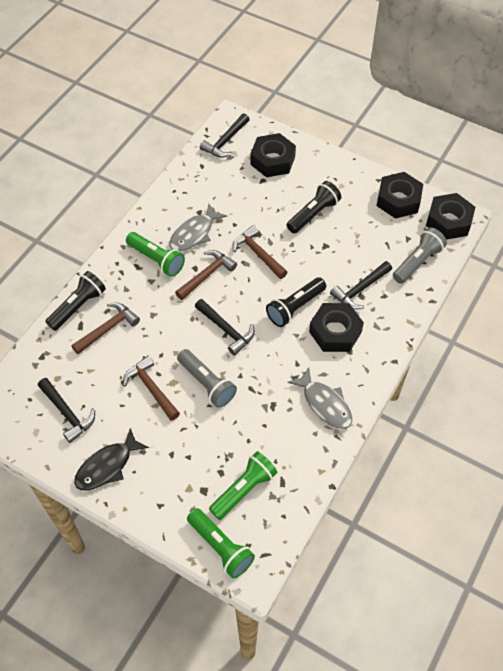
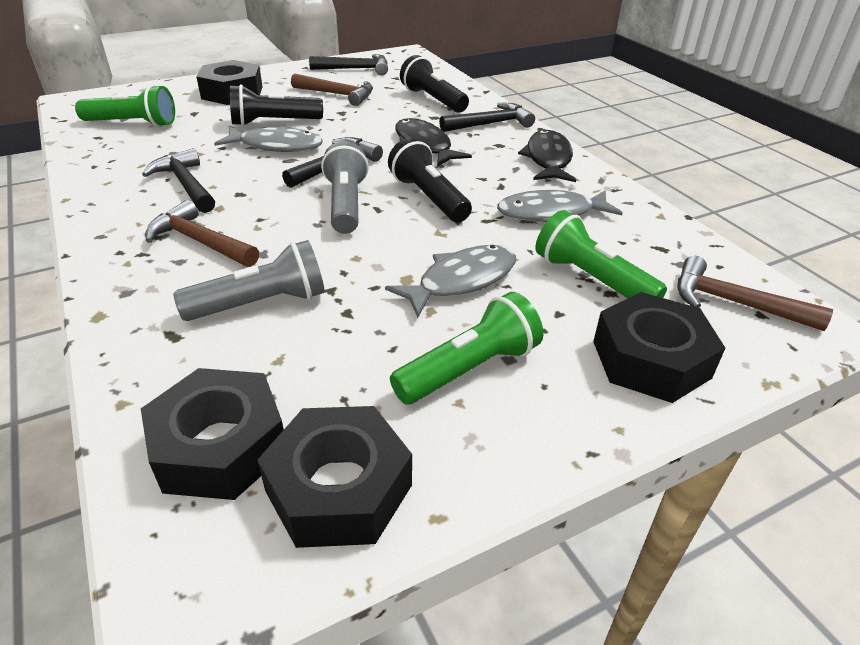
black fish: 1 -> 2
brown hammer: 4 -> 3
grey fish: 2 -> 3

